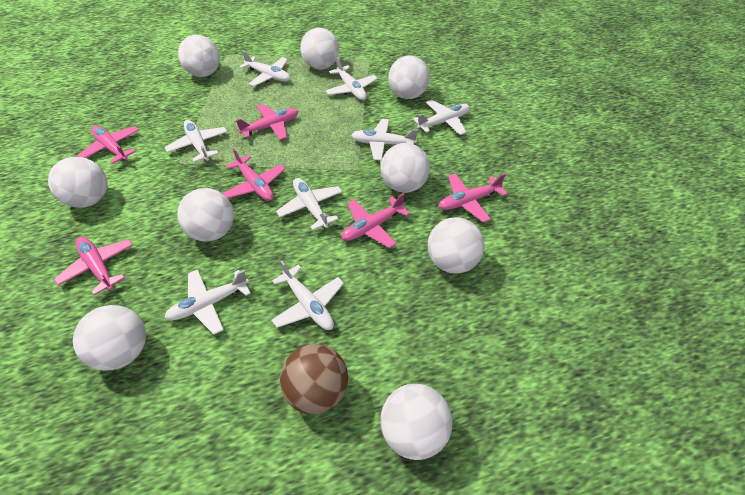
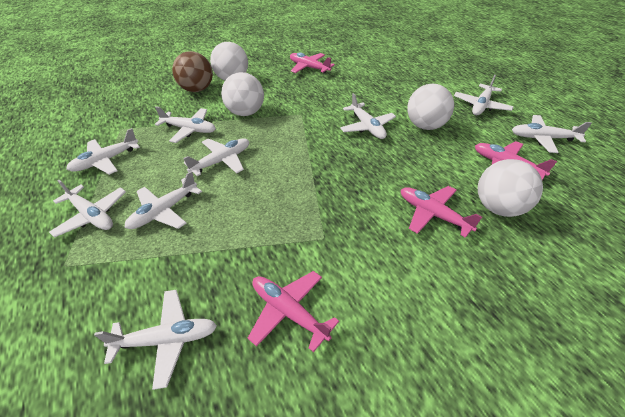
pink plane: 6 -> 4
white ball: 9 -> 4
white plane: 8 -> 9

